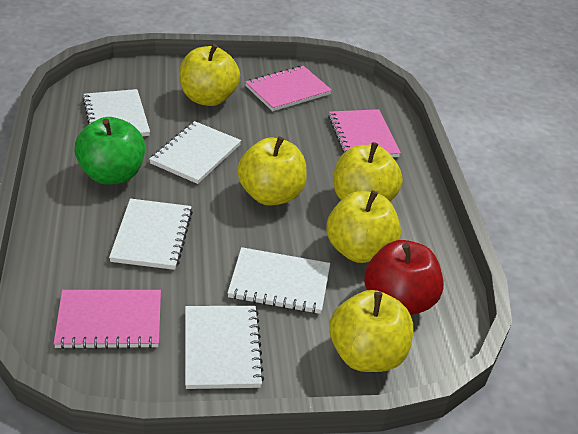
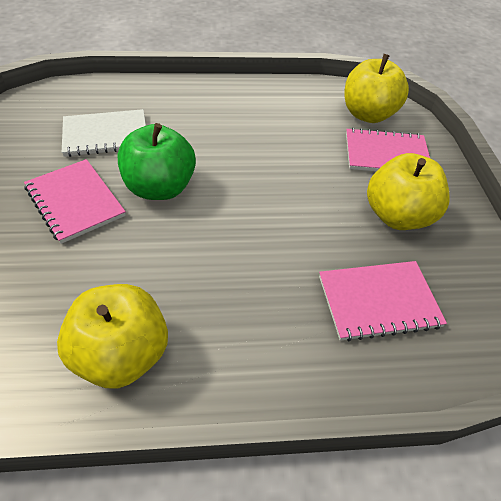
red apple: 1 -> 0
white notebook: 5 -> 1
yellow apple: 5 -> 3

